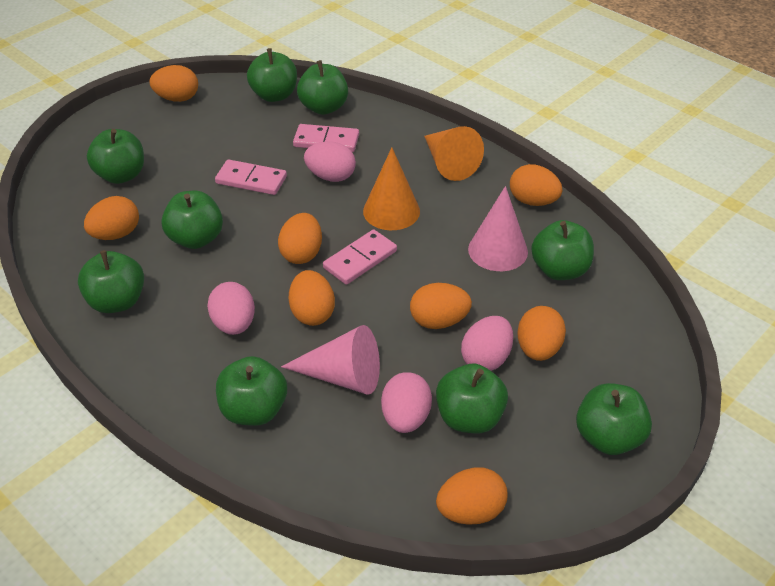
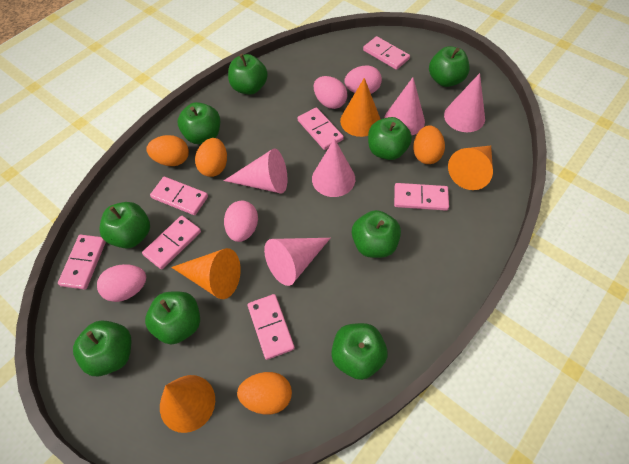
orange cone: 2 -> 4
orange egg: 8 -> 4
pink cone: 2 -> 5
pink domino: 3 -> 7

